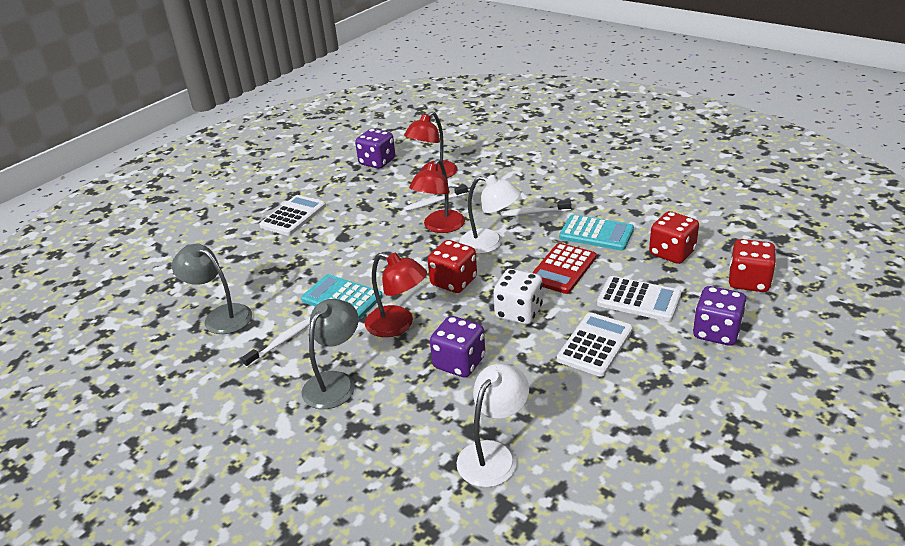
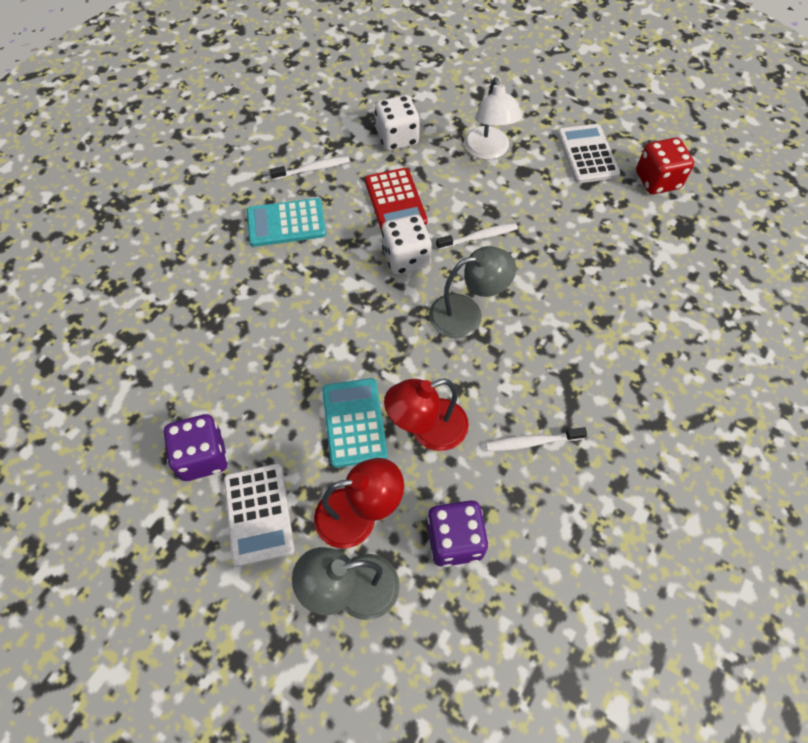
purple dice: 3 -> 2
red dice: 3 -> 1
red lamp: 3 -> 2
white calculator: 3 -> 2
white dice: 1 -> 2
white lamp: 2 -> 1

